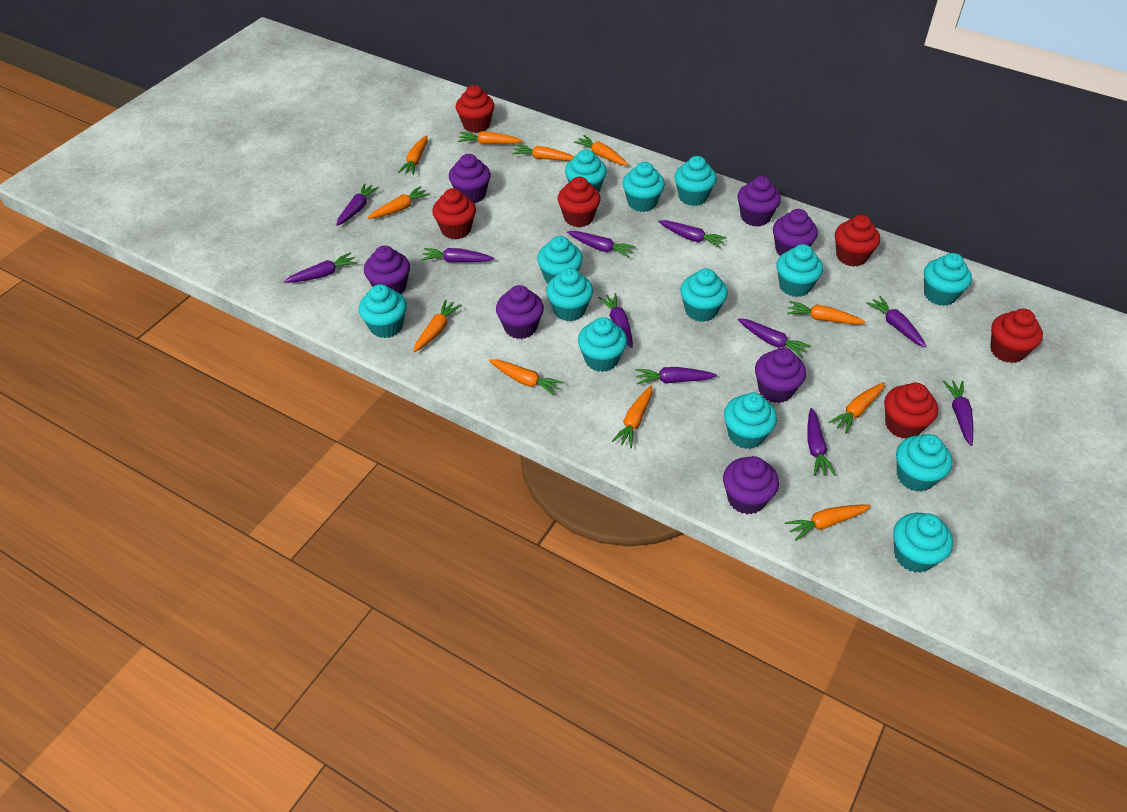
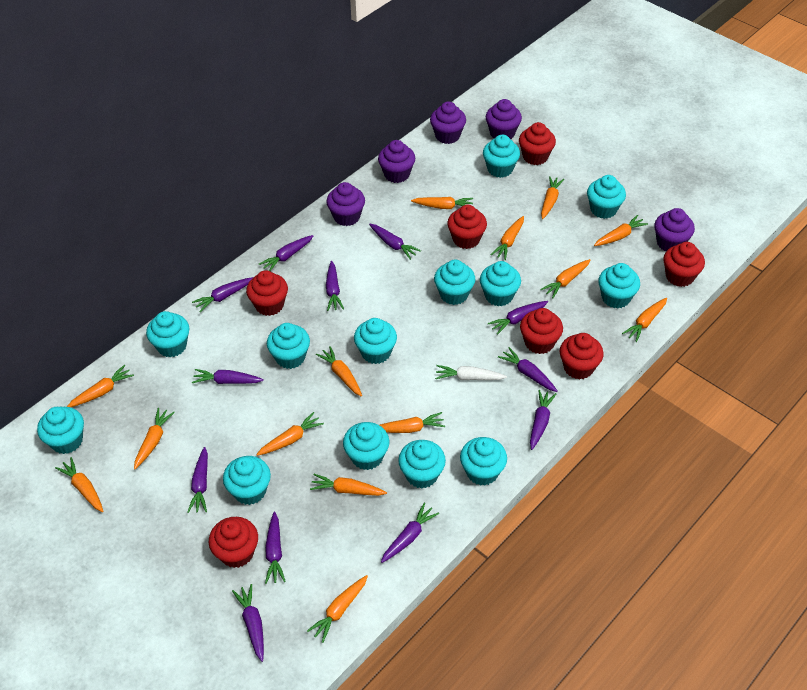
orange carrot: 11 -> 14
purple carrot: 11 -> 12
purple cupcake: 7 -> 5
red cupcake: 6 -> 7
white carrot: 0 -> 1

